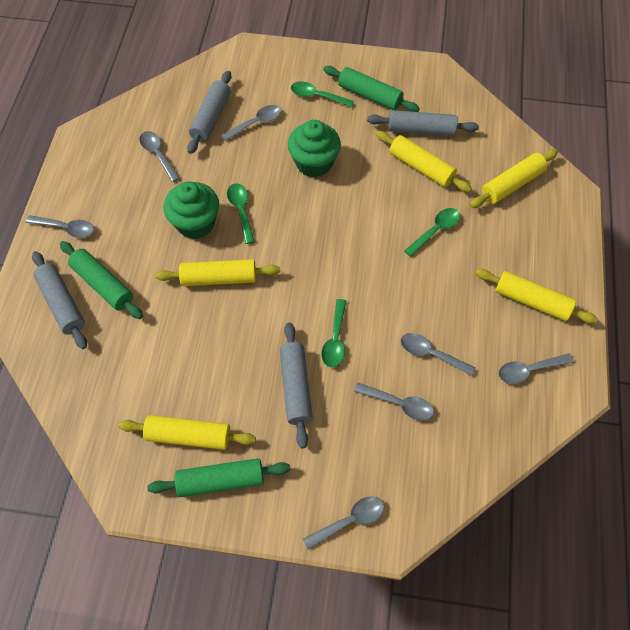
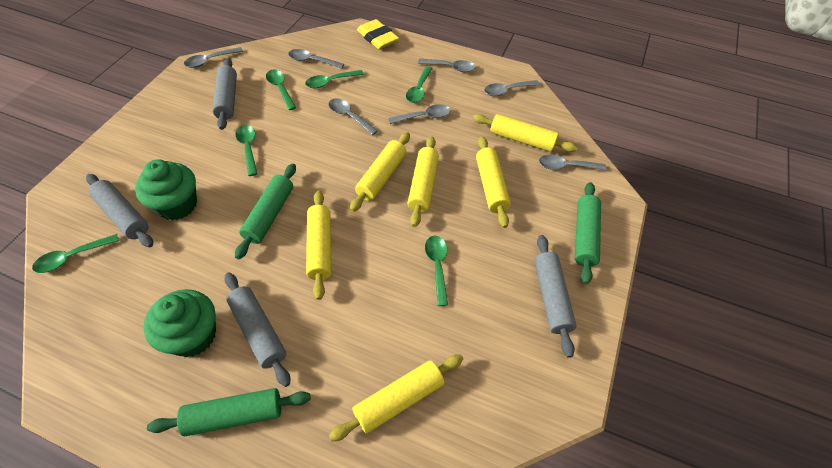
green spoon: 4 -> 6
yellow eraser: 0 -> 1
yellow rolling pin: 5 -> 6

